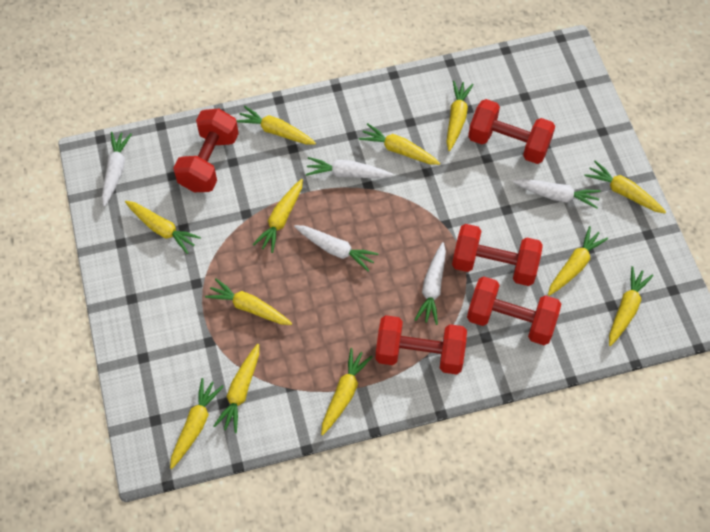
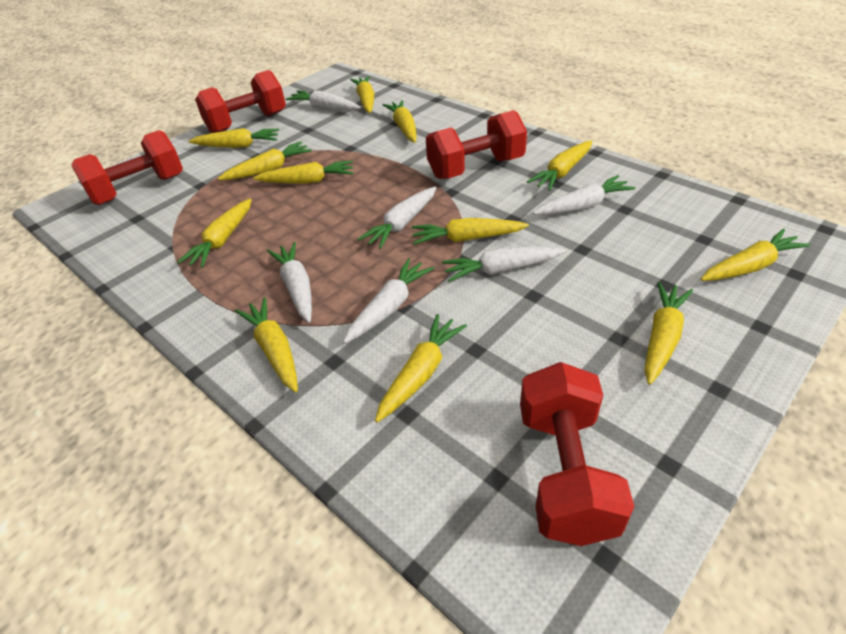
red dumbbell: 5 -> 4
white carrot: 5 -> 6

